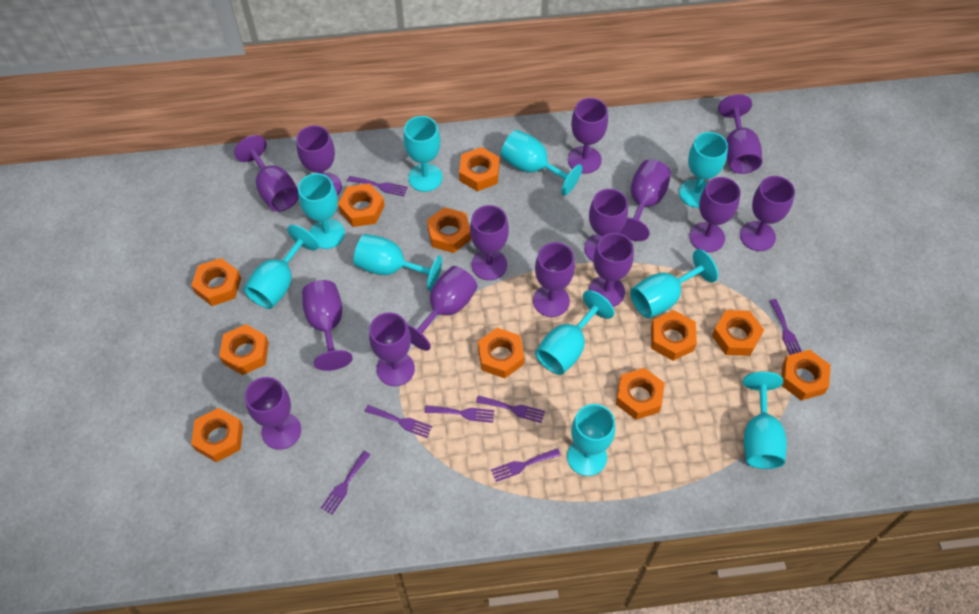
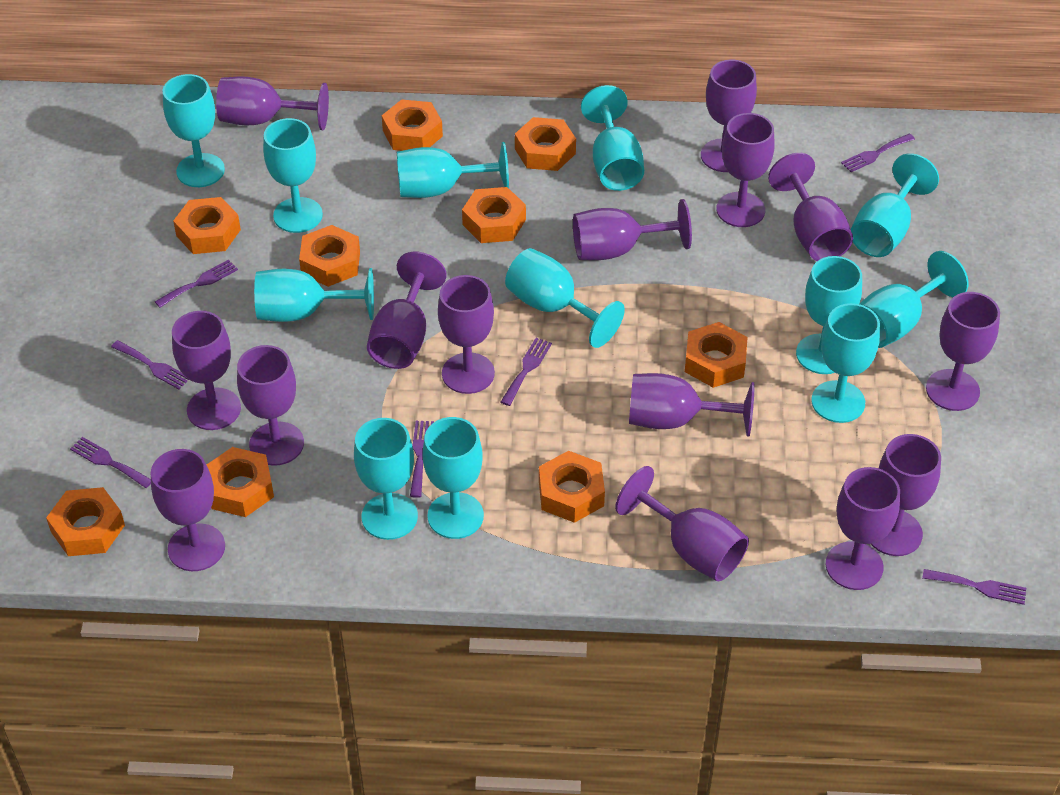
orange nut: 11 -> 9
turquoise goblet: 10 -> 12

